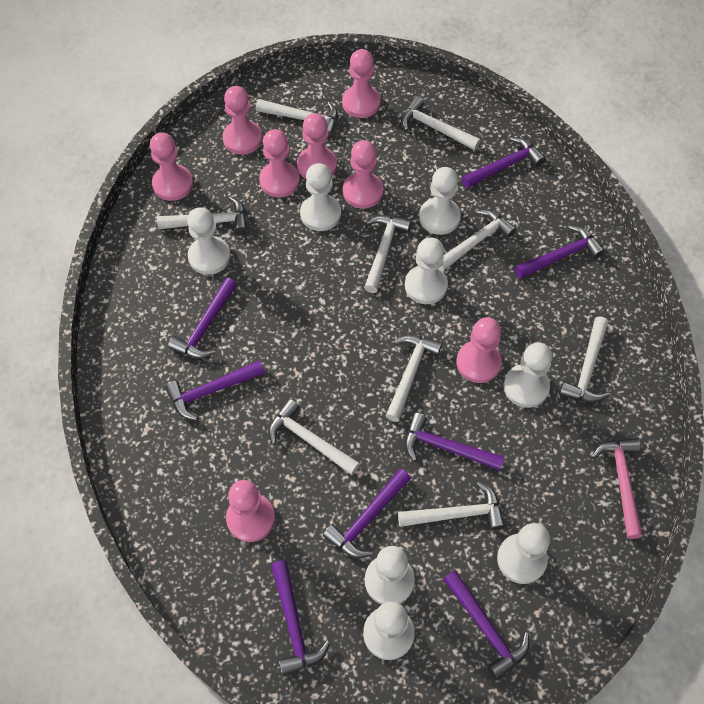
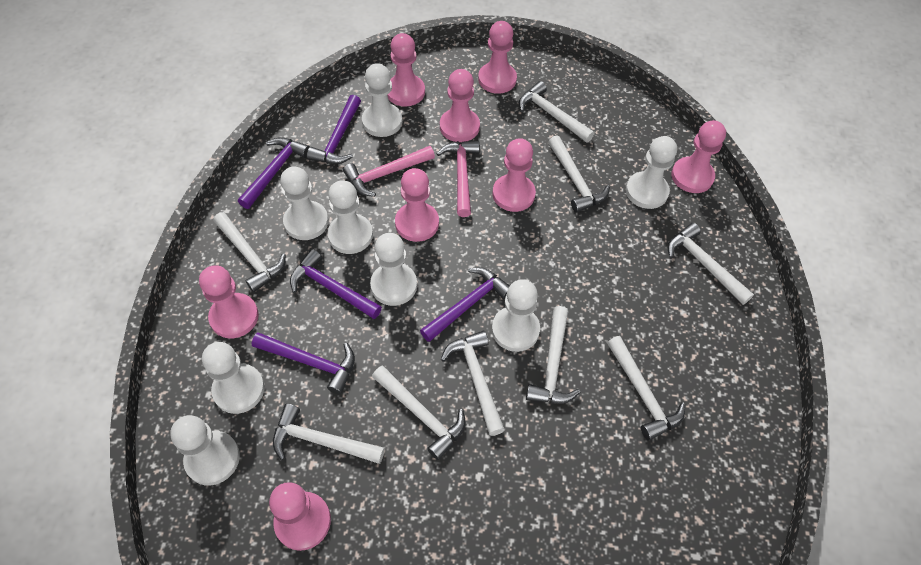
pink hammer: 1 -> 2
purple hammer: 8 -> 5

